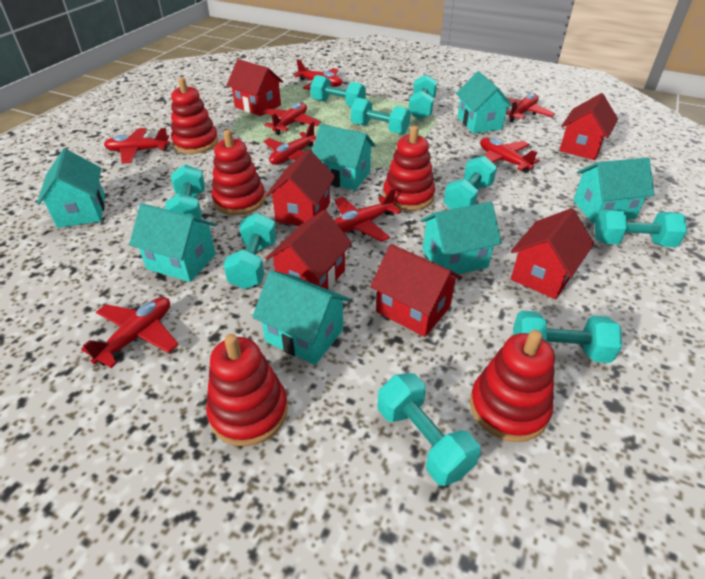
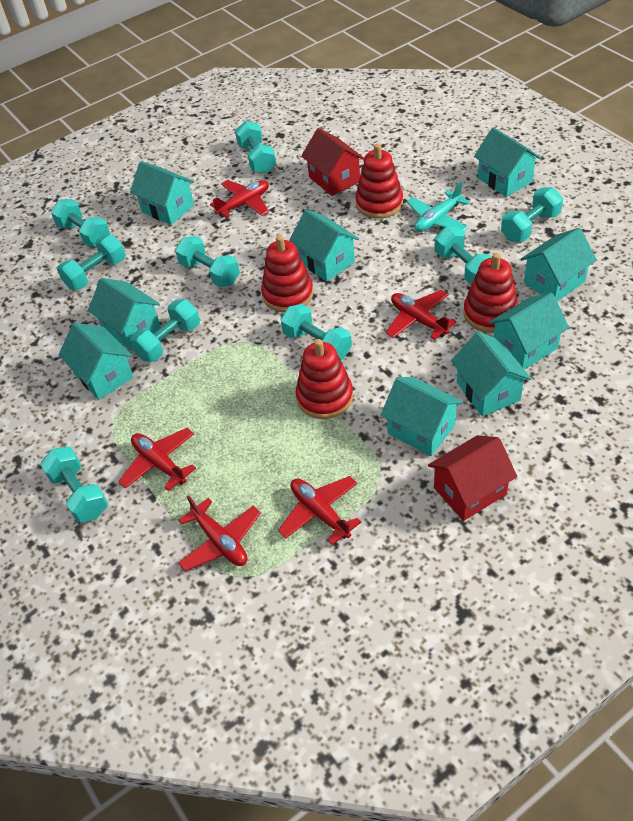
red house: 6 -> 2
red plane: 8 -> 5
red stacking toy: 5 -> 4
turquoise house: 7 -> 9
turquoise plane: 0 -> 1

